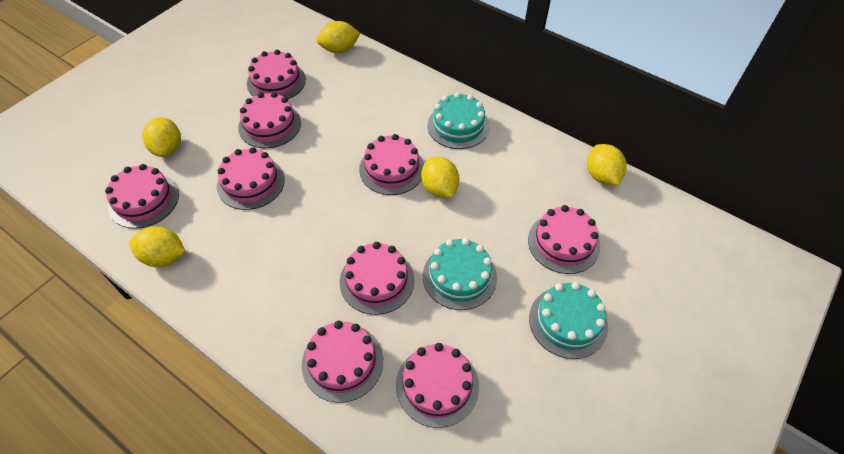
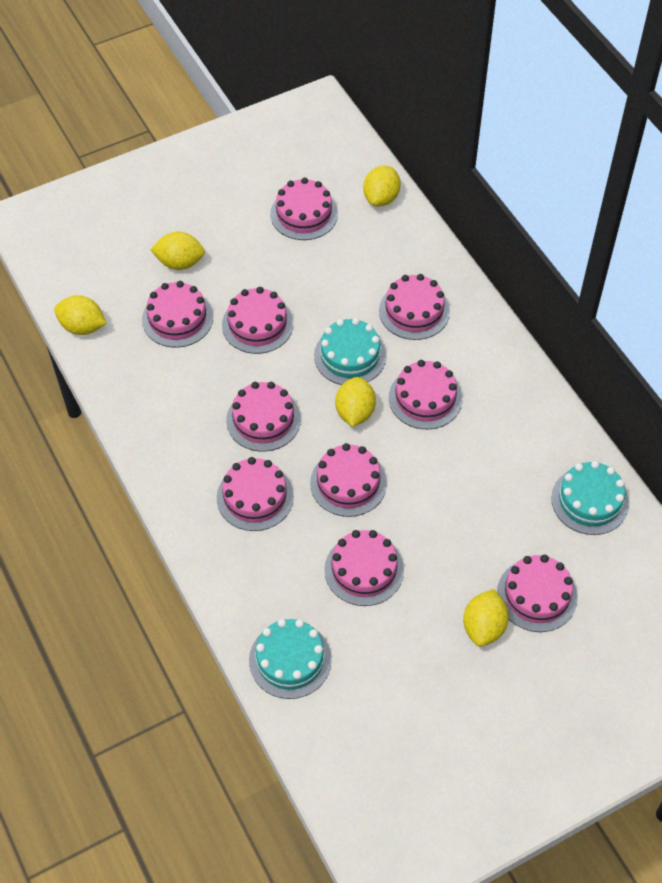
pink cake: 9 -> 10

